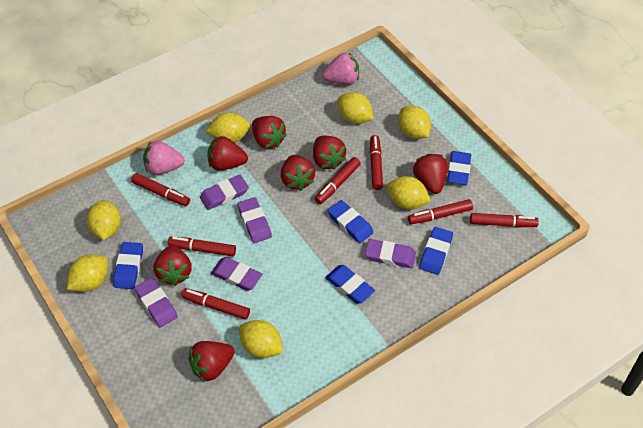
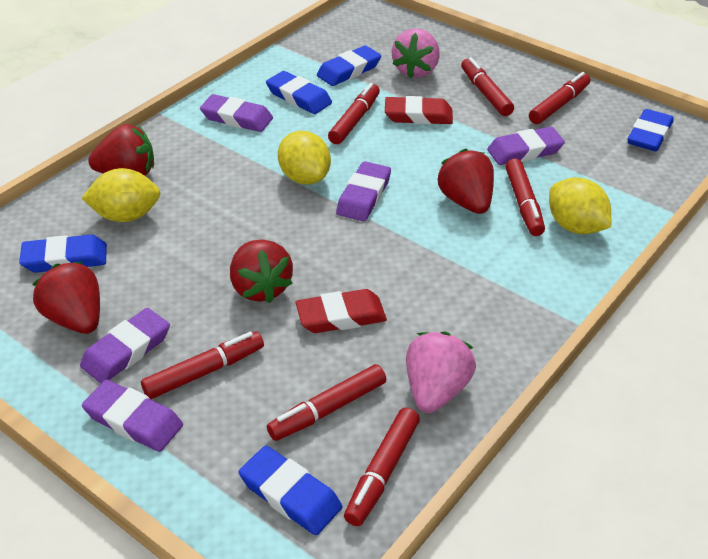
red eraser: 0 -> 2
red strawberry: 7 -> 4
yellow lemon: 7 -> 3

